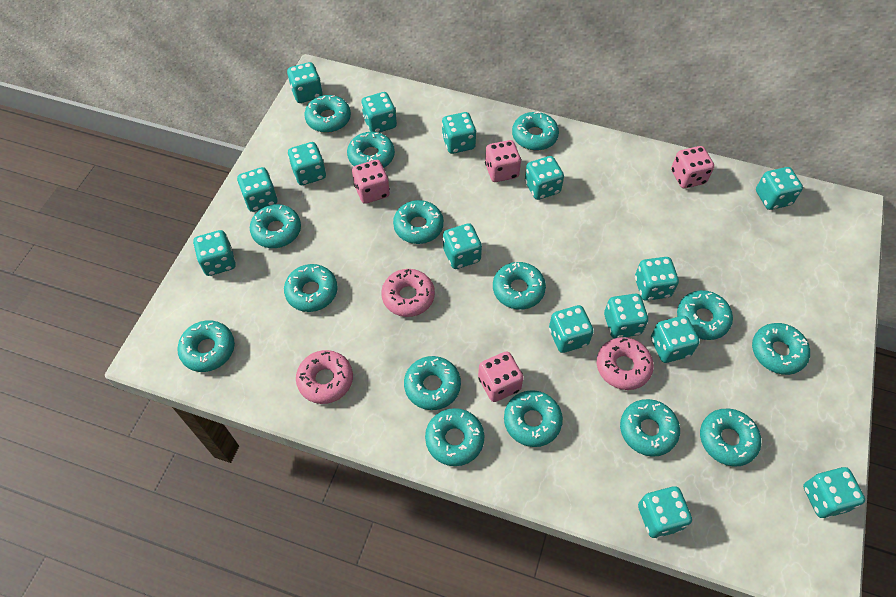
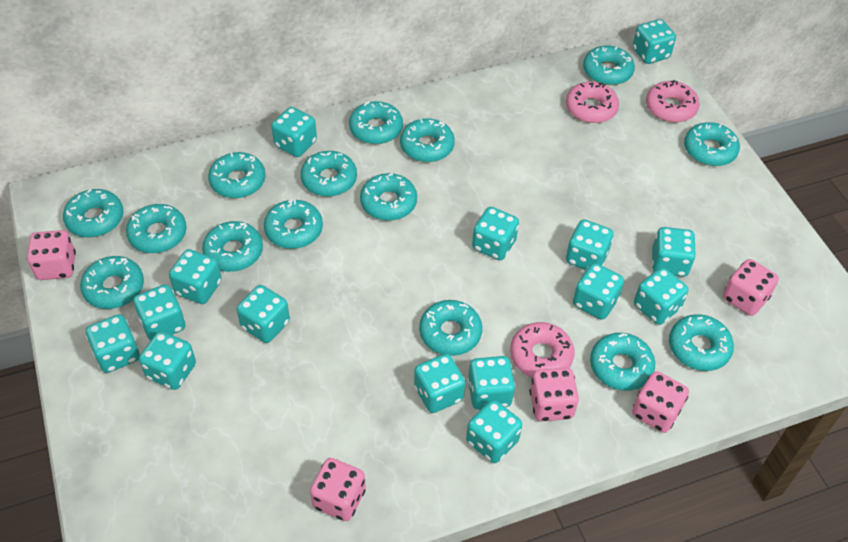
pink dice: 4 -> 5

